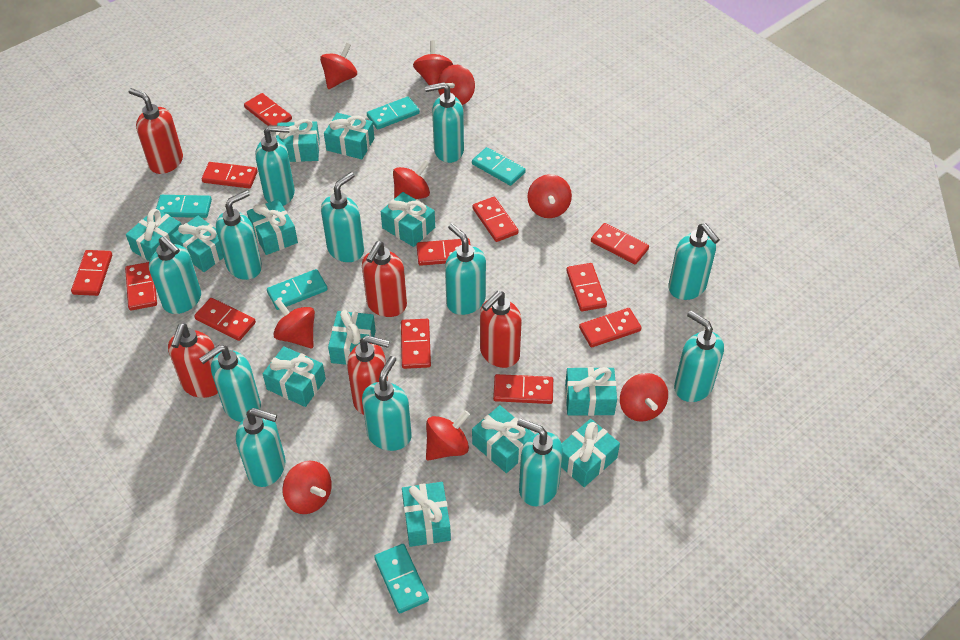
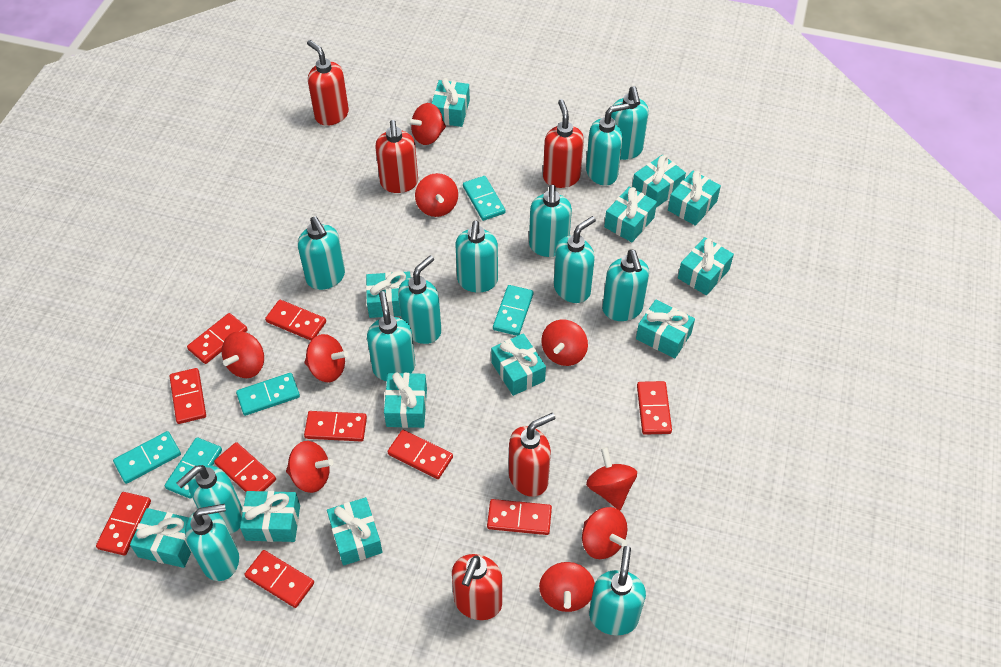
red domino: 12 -> 10

